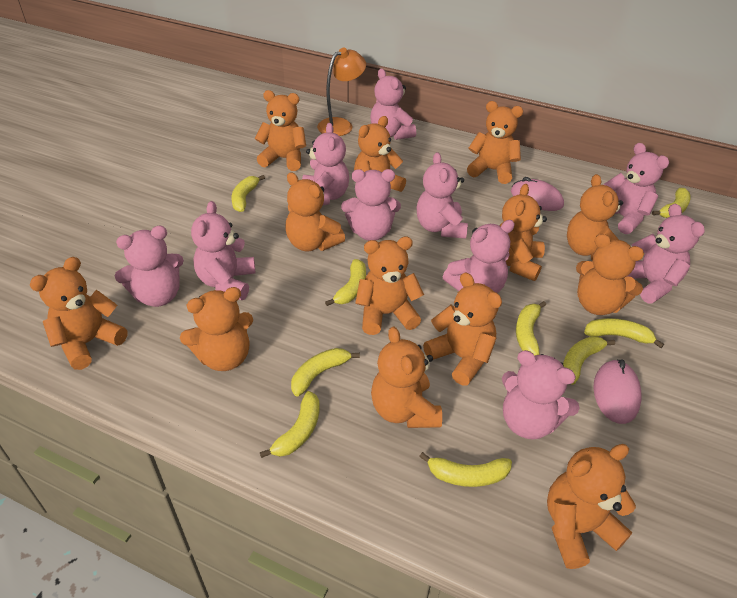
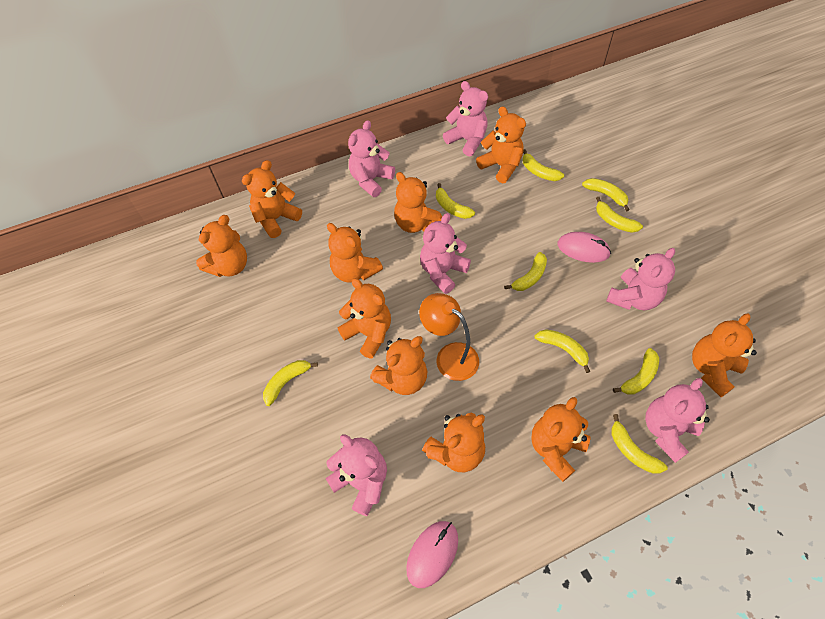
orange teddy bear: 13 -> 10
pink teddy bear: 10 -> 6

